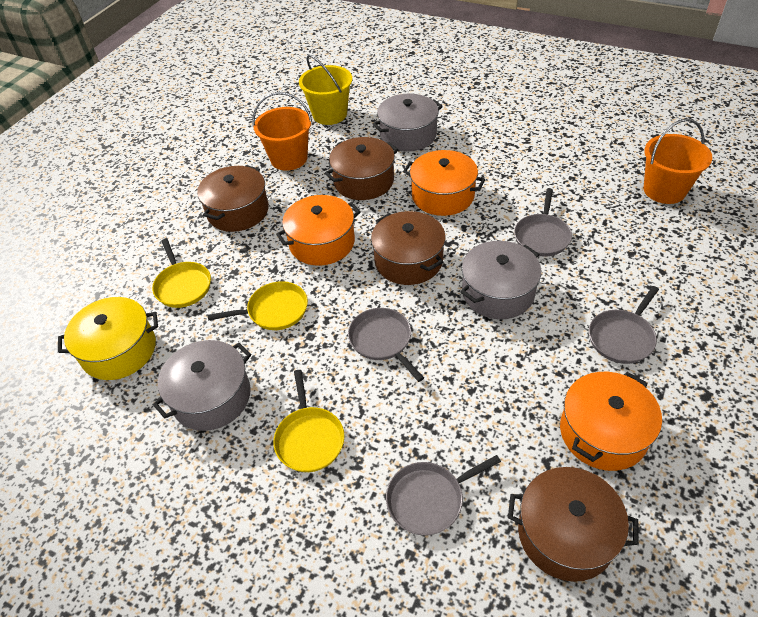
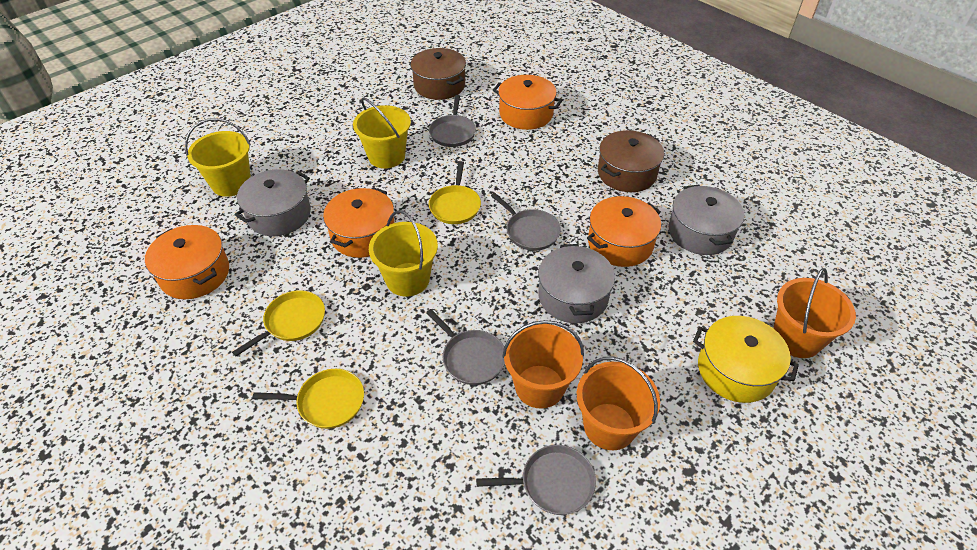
brown pot: 4 -> 2
orange bucket: 2 -> 3
orange pot: 3 -> 4
yellow bucket: 1 -> 3

